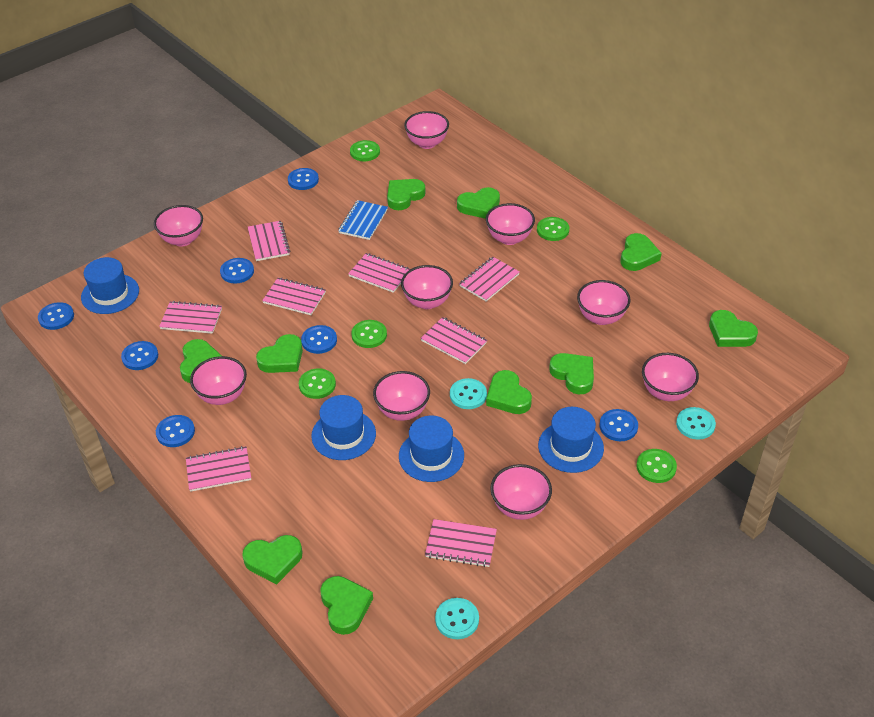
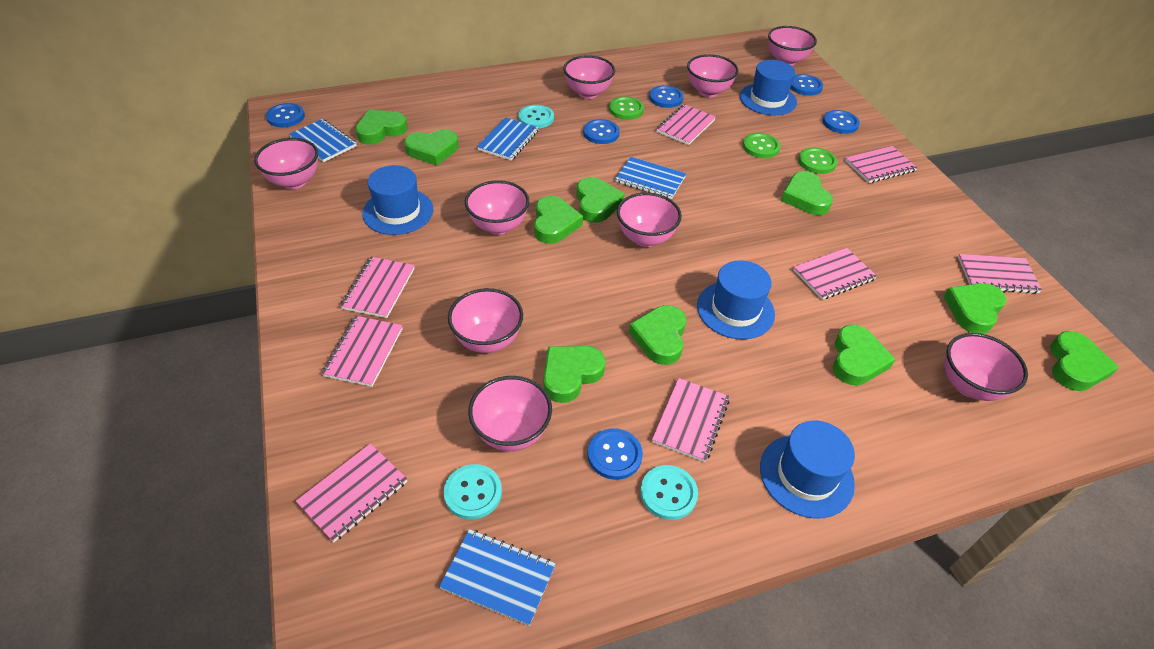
blue button: 7 -> 6
blue notebook: 1 -> 4
green button: 5 -> 3

